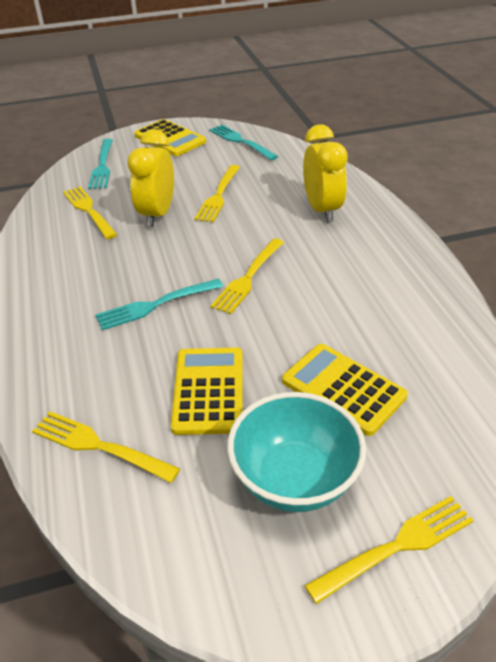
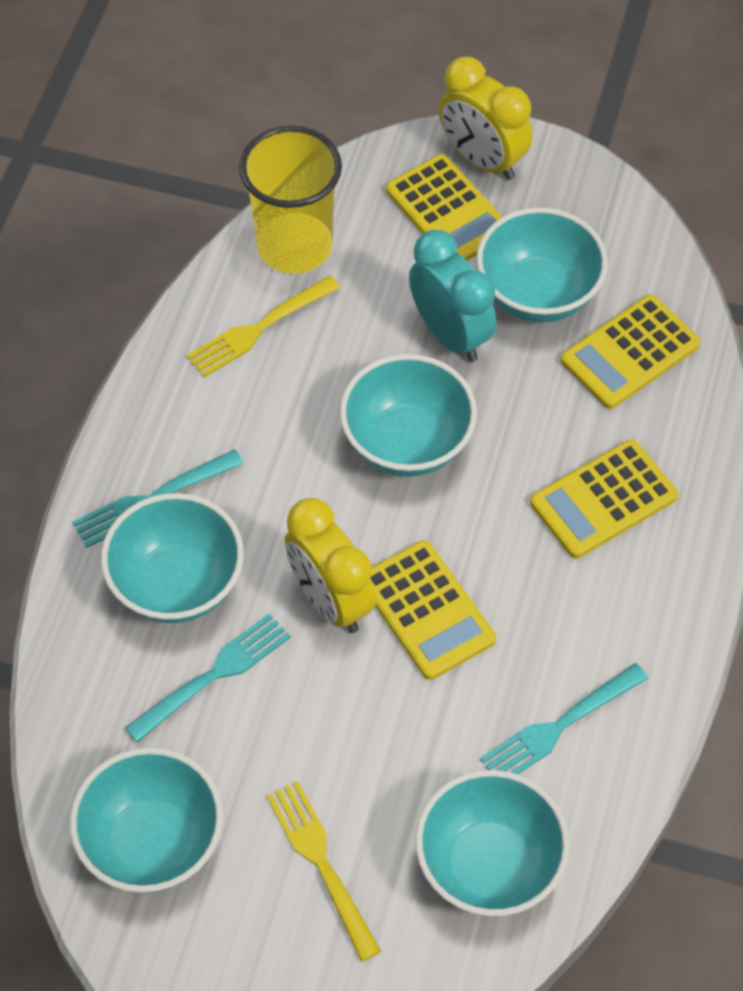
turquoise bowl: 1 -> 5
turquoise clock: 0 -> 1
yellow calculator: 3 -> 4
yellow cup: 0 -> 1
yellow fork: 5 -> 2

